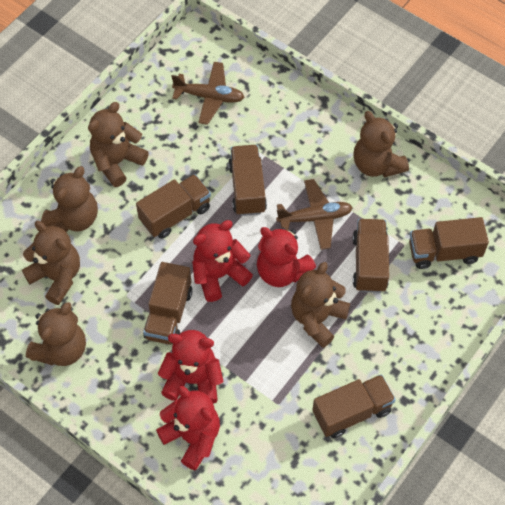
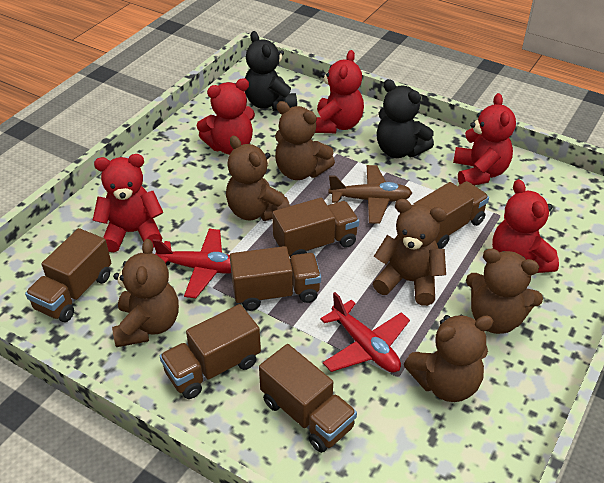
black teddy bear: 0 -> 2
brown plane: 2 -> 1
red plane: 0 -> 2
red teddy bear: 4 -> 5

